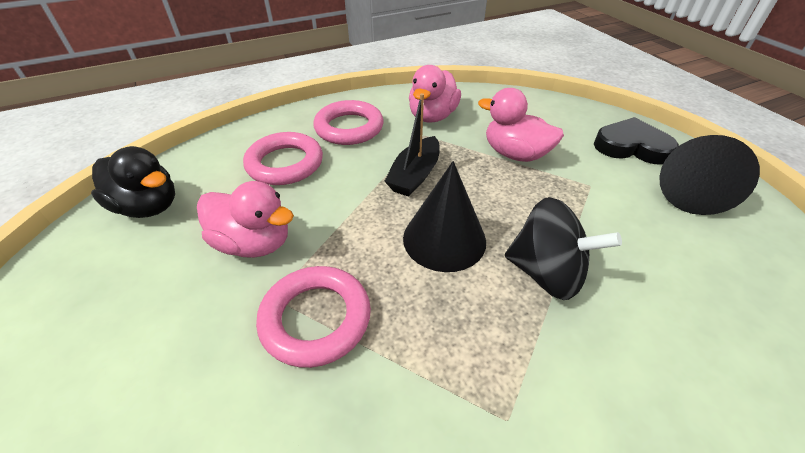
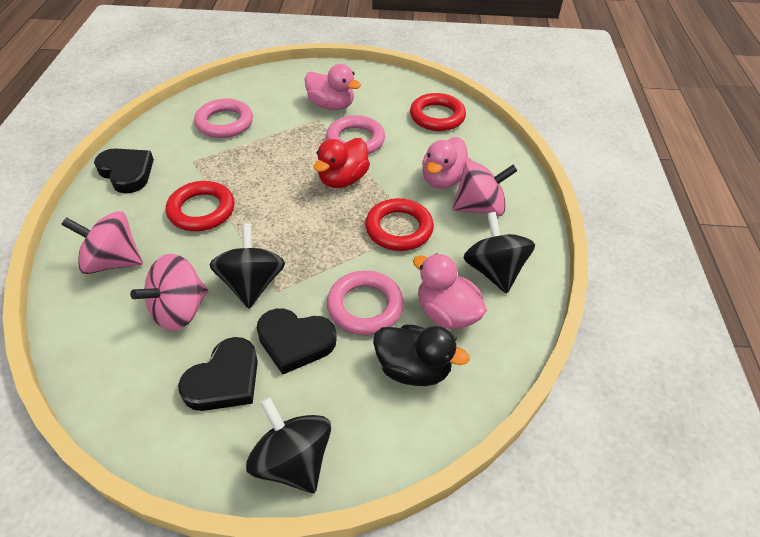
black boat: 1 -> 0
black cone: 2 -> 0
black heart: 1 -> 3
black spinning top: 1 -> 3
pink spinning top: 0 -> 3
red duck: 0 -> 1
red ring: 0 -> 3

